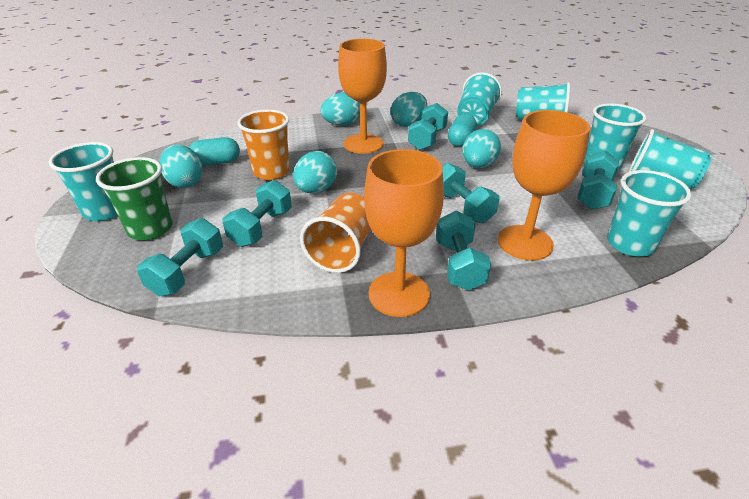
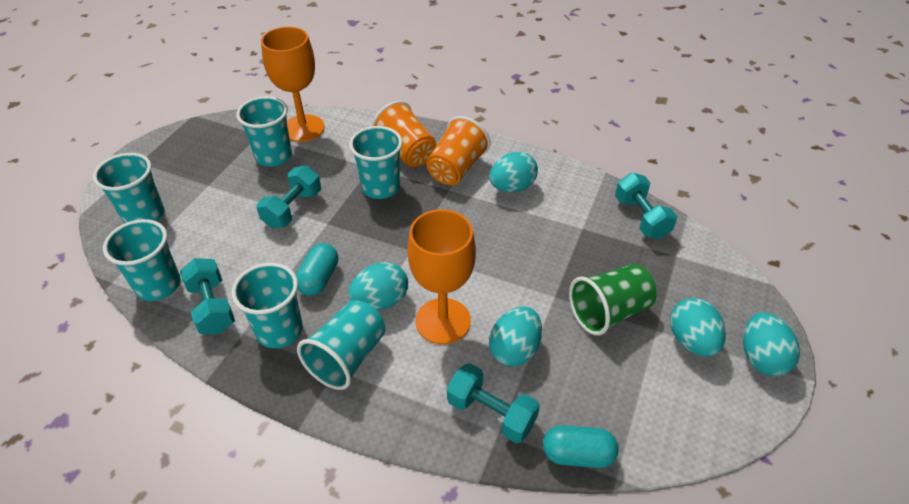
orange goblet: 3 -> 2
turquoise dumbbell: 6 -> 4

